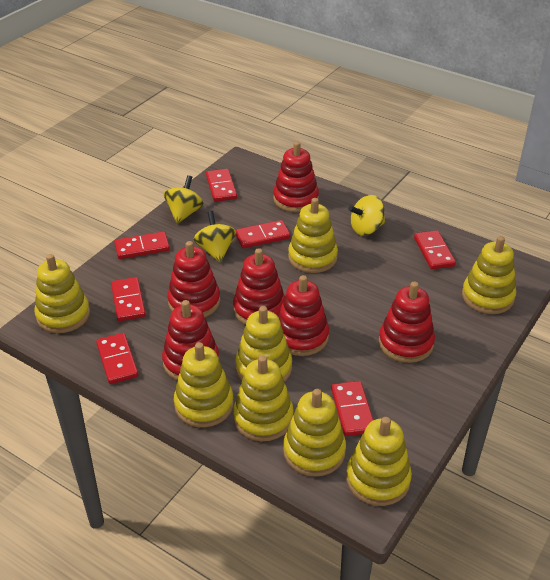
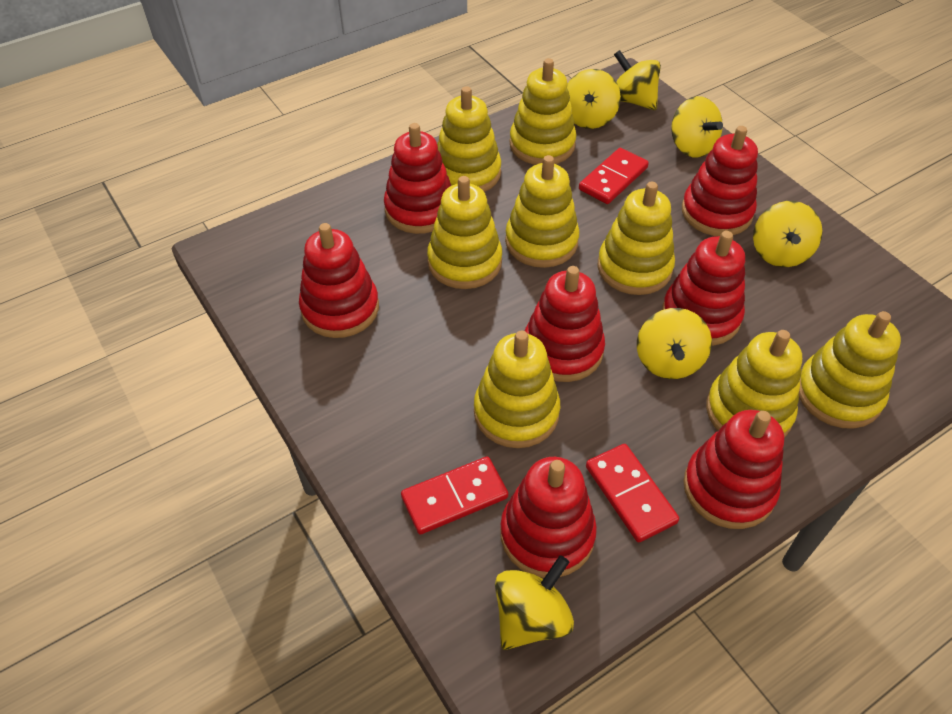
red domino: 7 -> 3
red stacking toy: 6 -> 7
yellow spinning top: 3 -> 6

